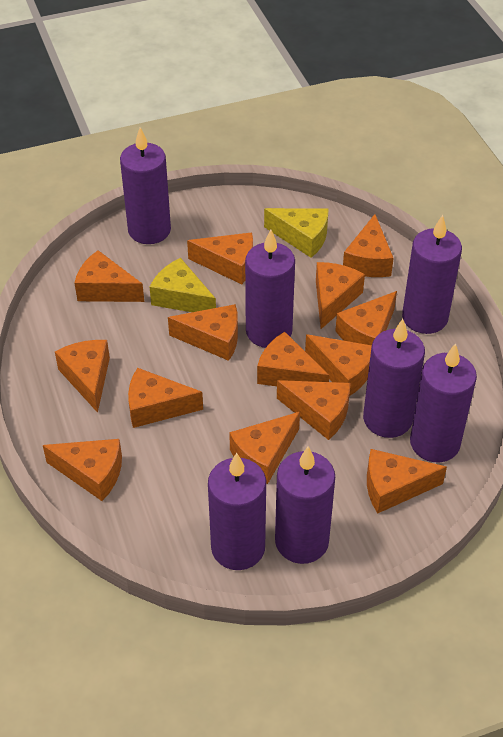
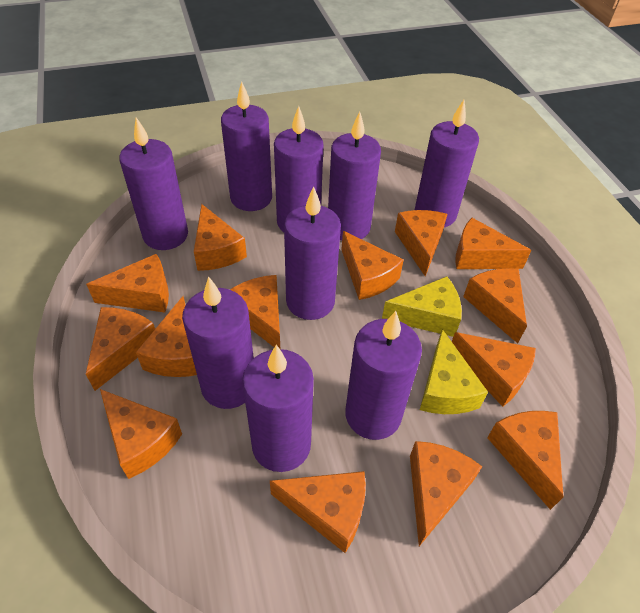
purple candle: 7 -> 9

